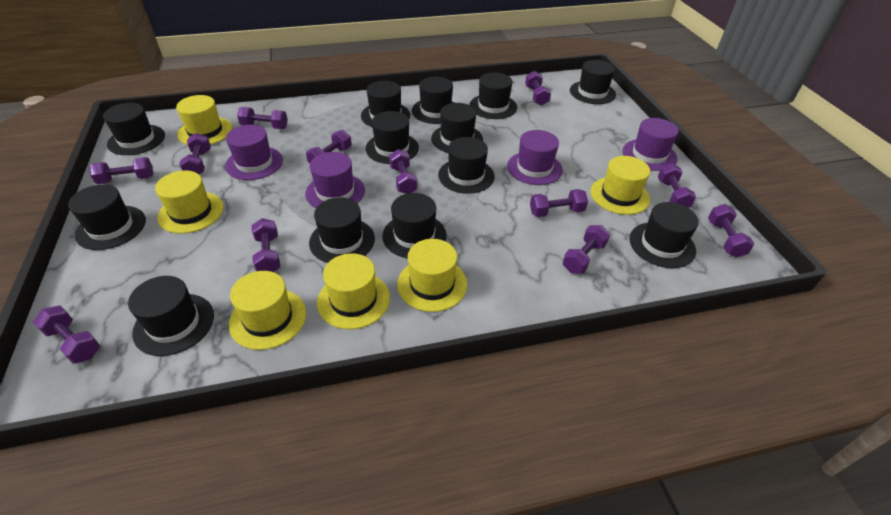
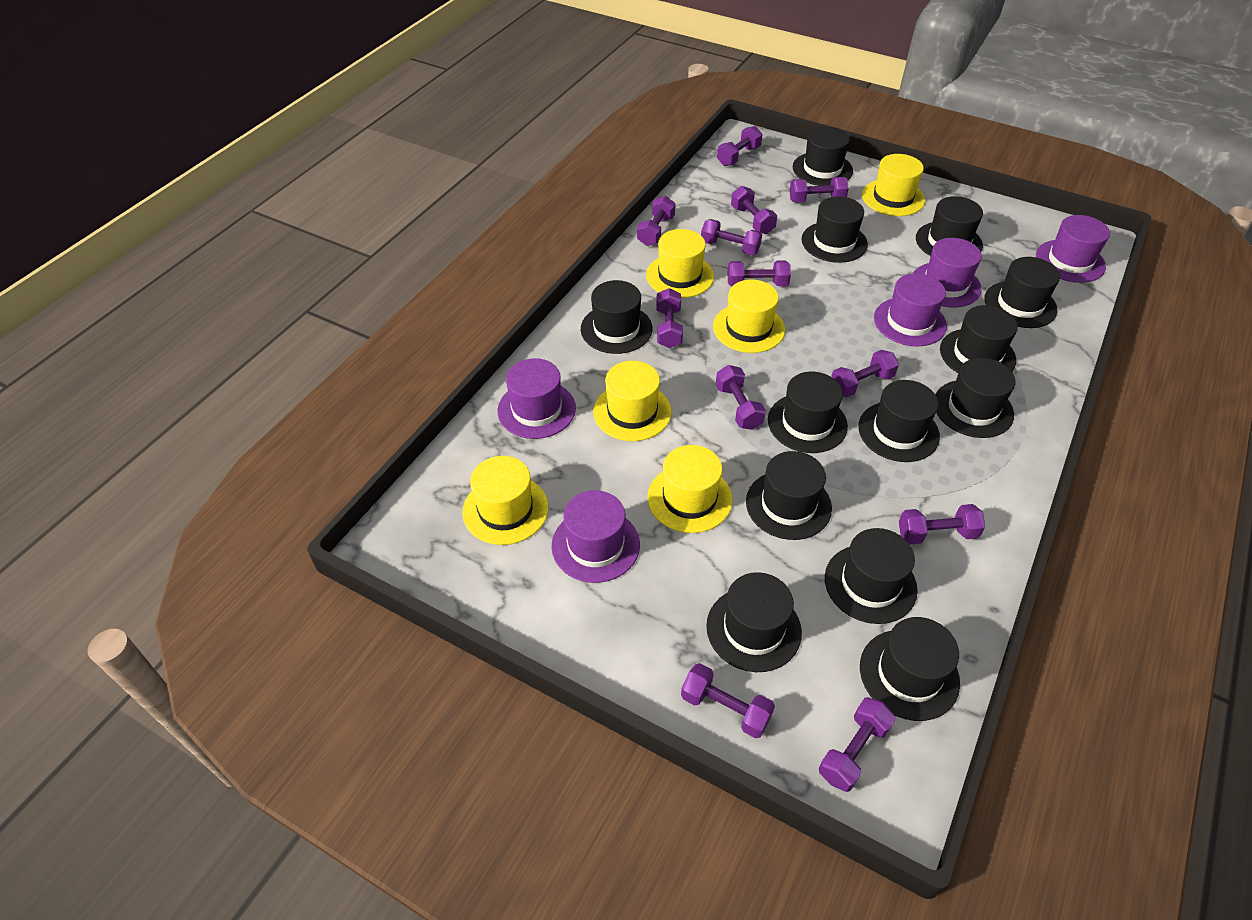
purple hat: 4 -> 5

